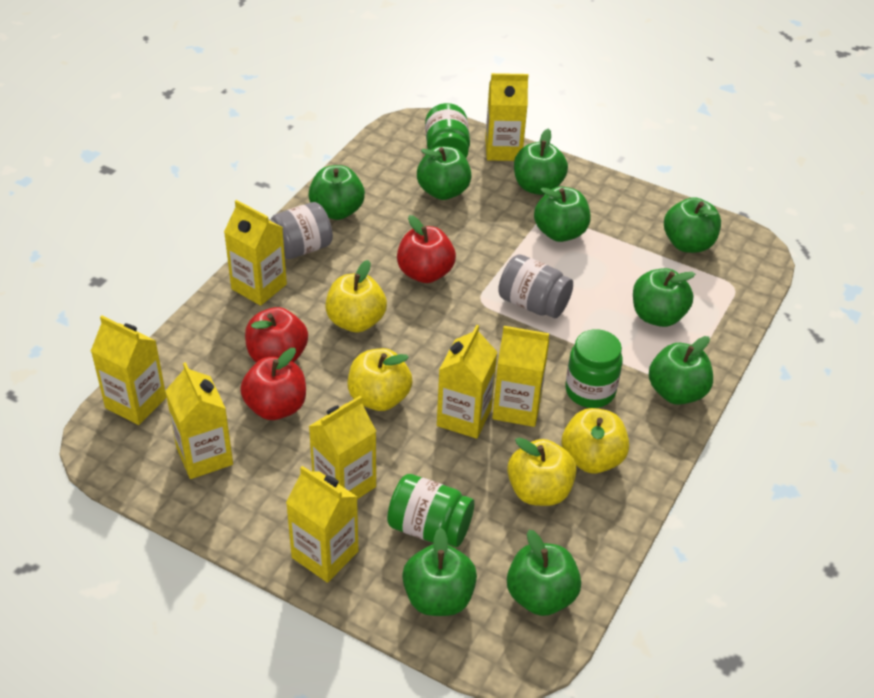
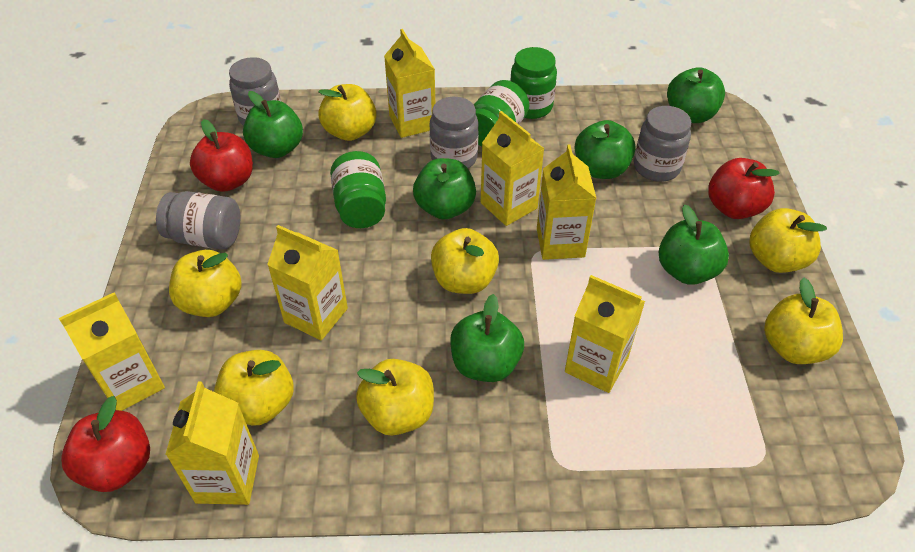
green apple: 9 -> 6
grey jar: 2 -> 4
yellow apple: 4 -> 7
yellow carton: 8 -> 7

